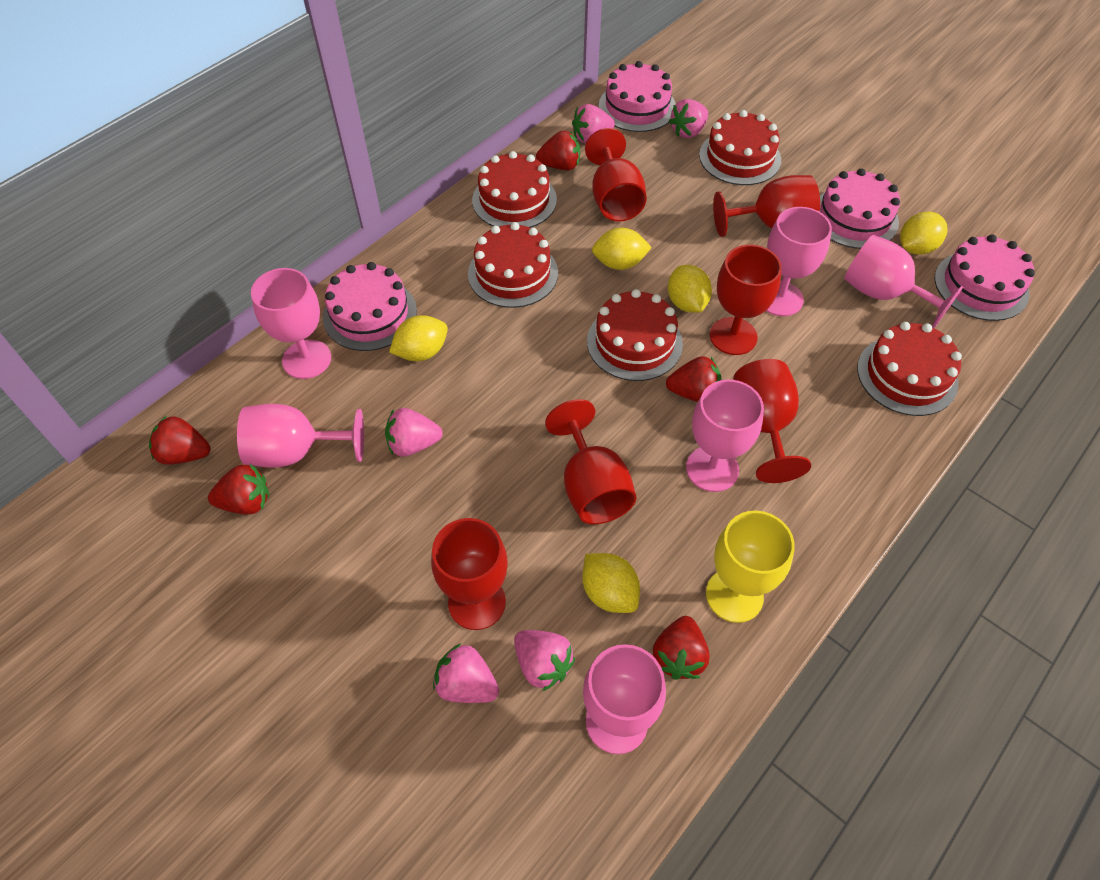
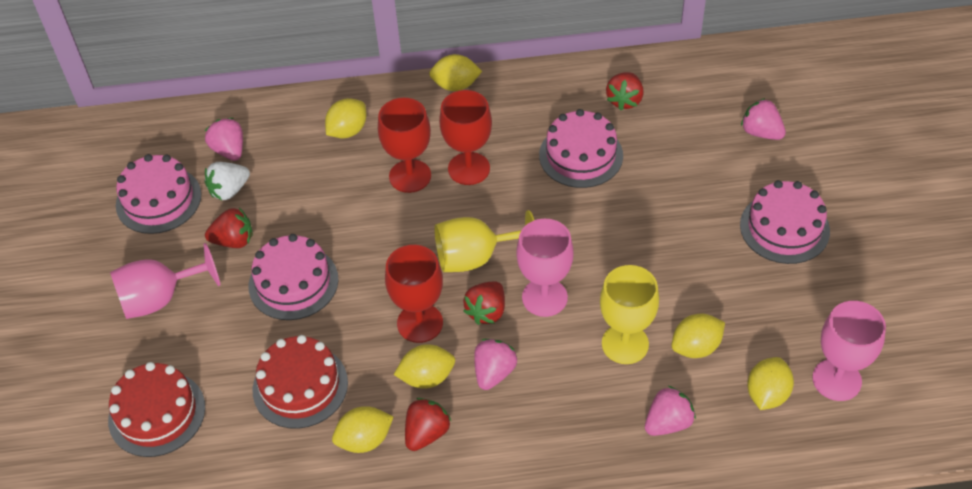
pink goblet: 6 -> 3
pink strawberry: 5 -> 4
red cake: 5 -> 2
red goblet: 6 -> 3
red strawberry: 5 -> 4
white strawberry: 0 -> 1
yellow goblet: 1 -> 2
yellow lemon: 5 -> 6

